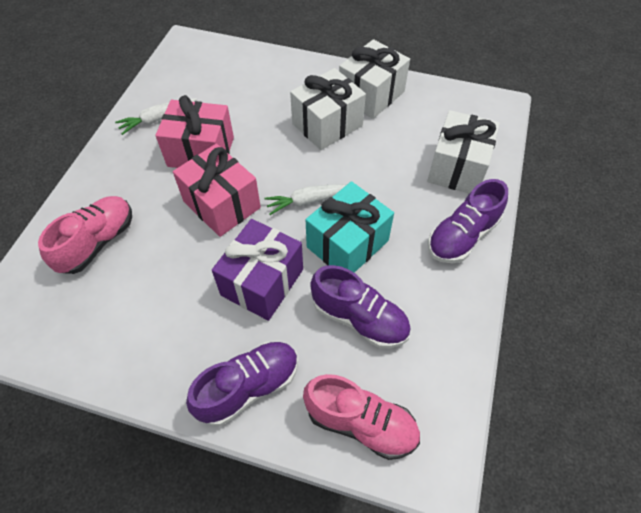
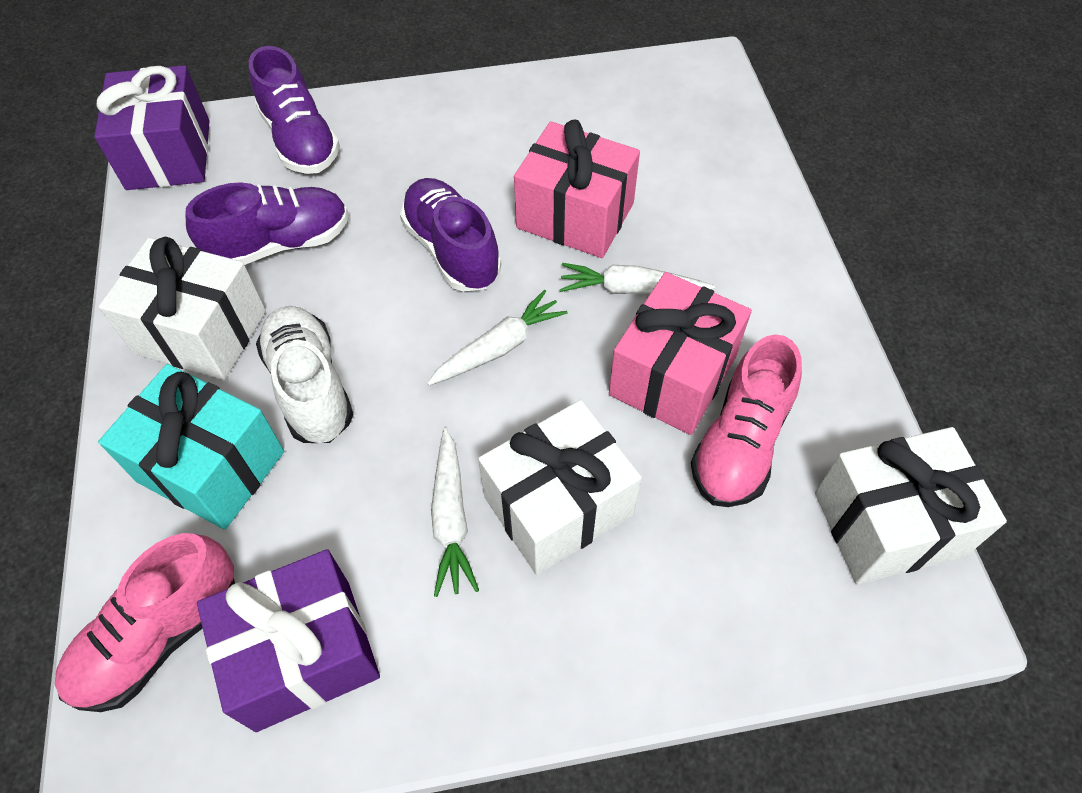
purple gift: 1 -> 2
white carrot: 2 -> 3
white shoe: 0 -> 1

